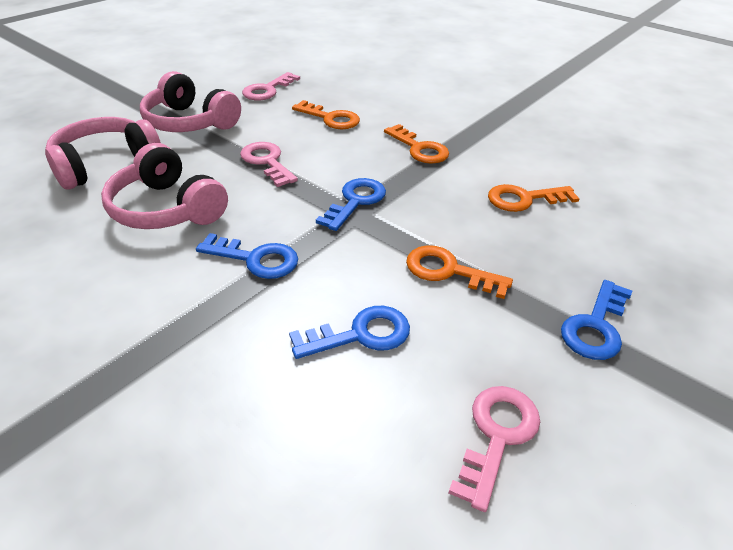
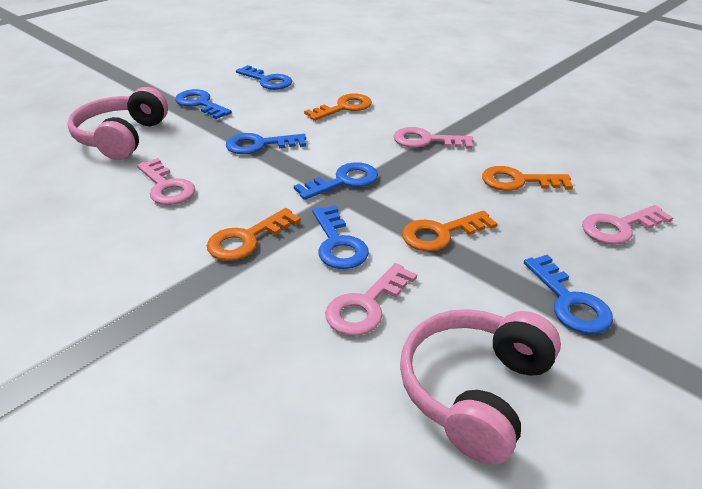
blue key: 4 -> 6
pink headphones: 3 -> 2
pink key: 3 -> 4

